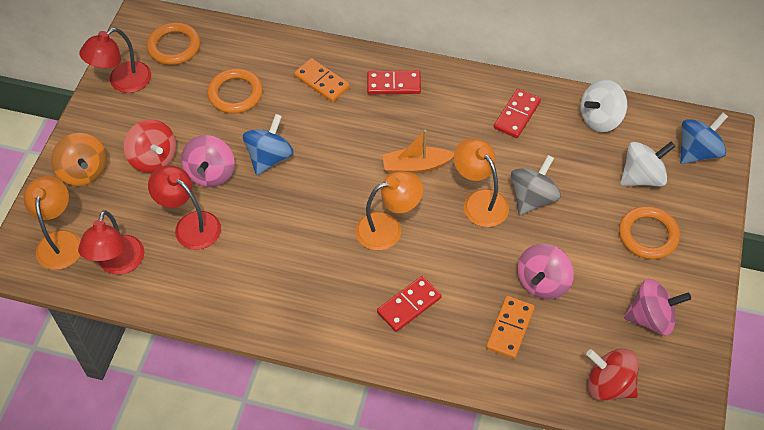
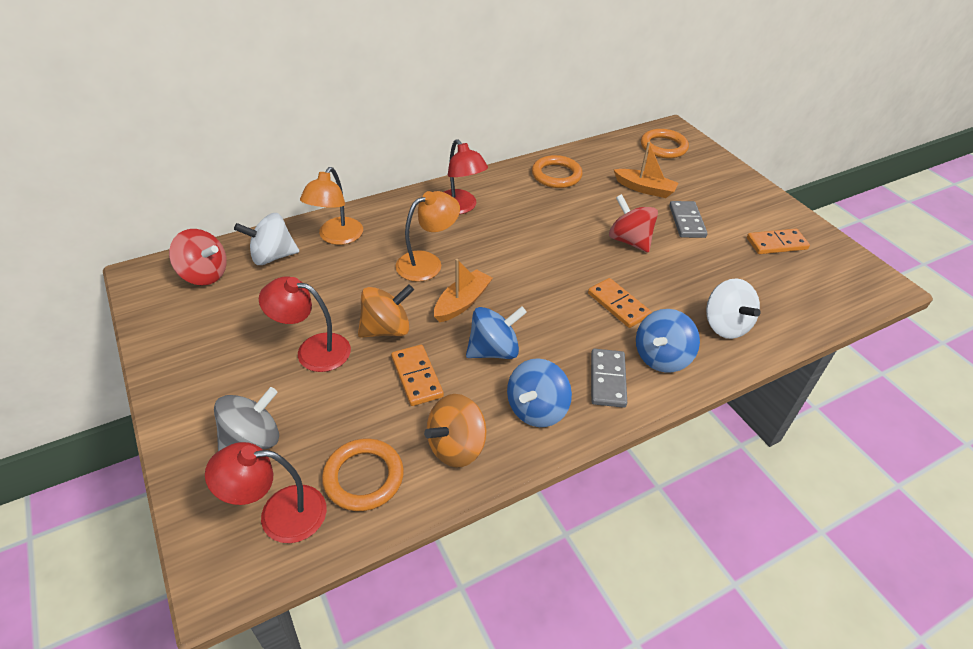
blue spinning top: 2 -> 3
grey domino: 0 -> 2
orange boat: 1 -> 2
orange domino: 2 -> 3
orange lamp: 3 -> 2
orange spinning top: 1 -> 2
pink spinning top: 3 -> 0
red domino: 3 -> 0

